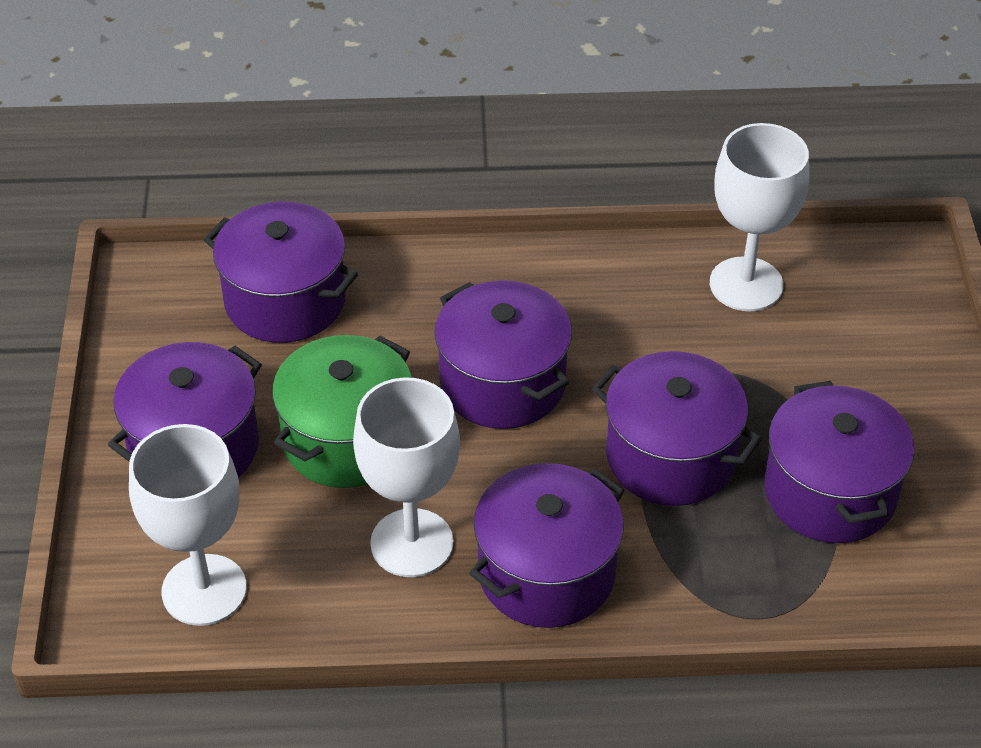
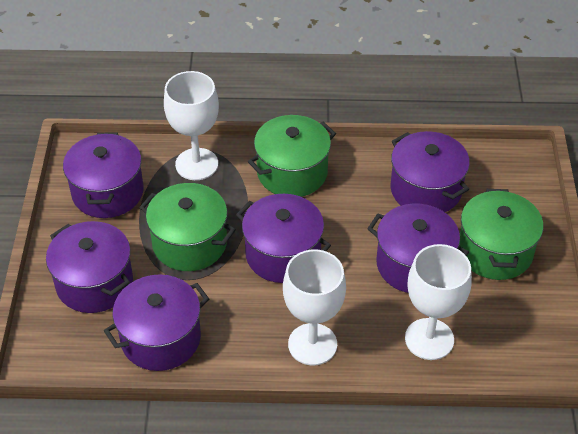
green pot: 1 -> 3

